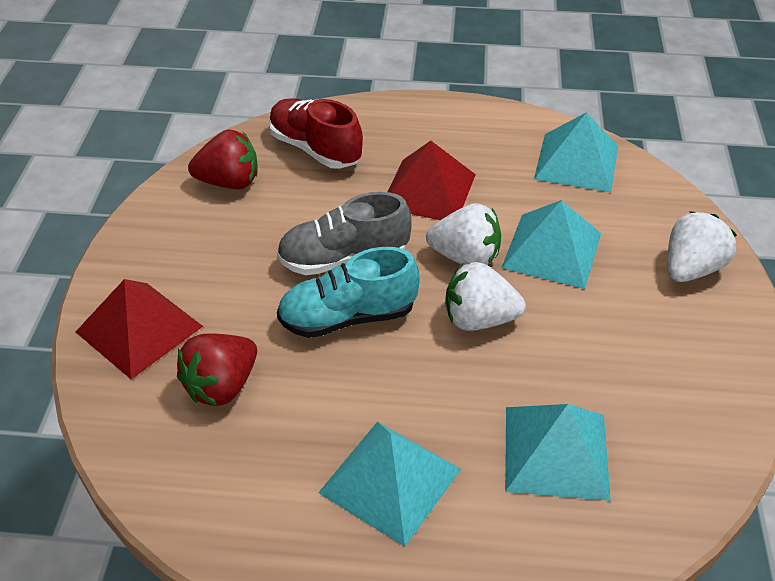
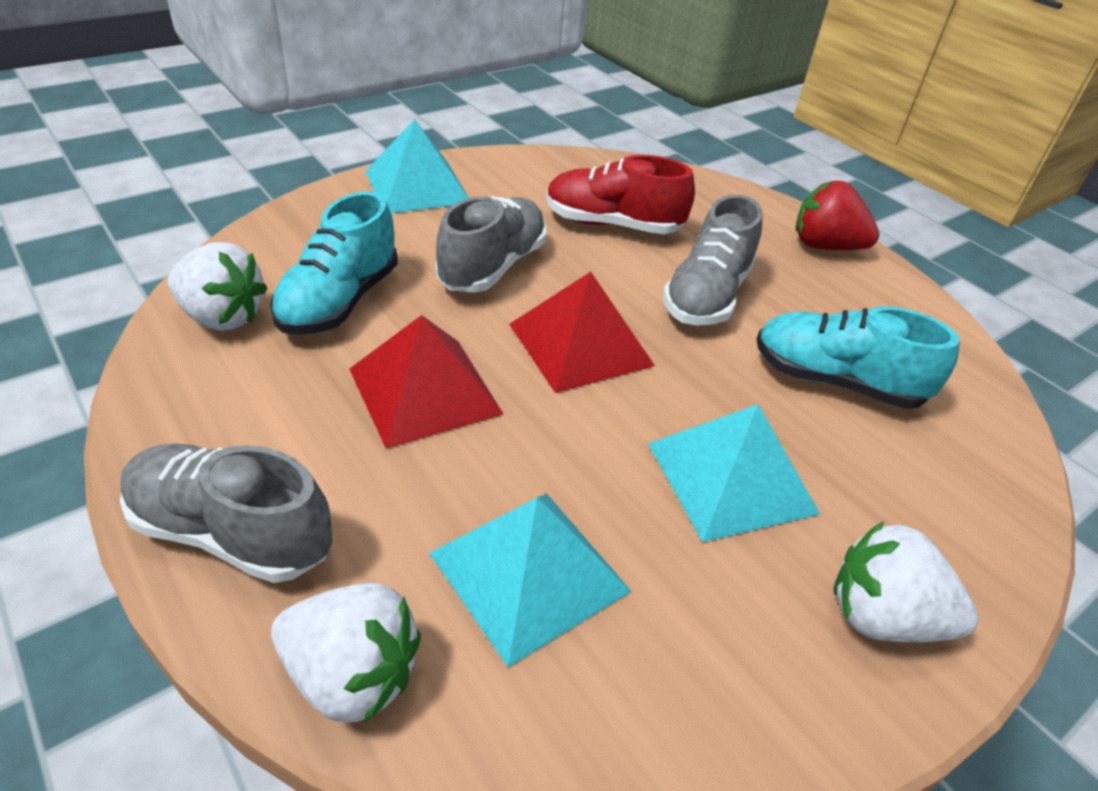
grey shoe: 1 -> 3
red strawberry: 2 -> 1
turquoise pyramid: 4 -> 3
turquoise shoe: 1 -> 2

